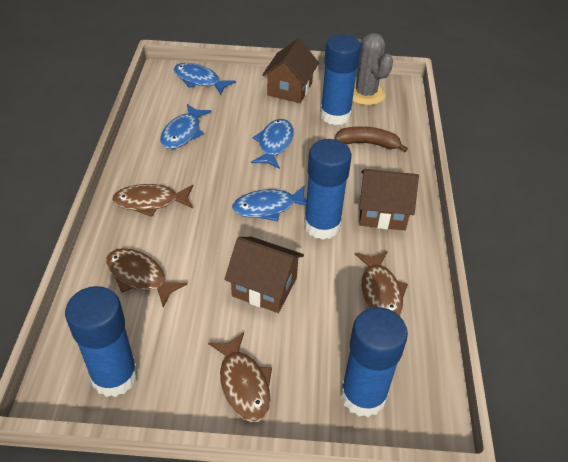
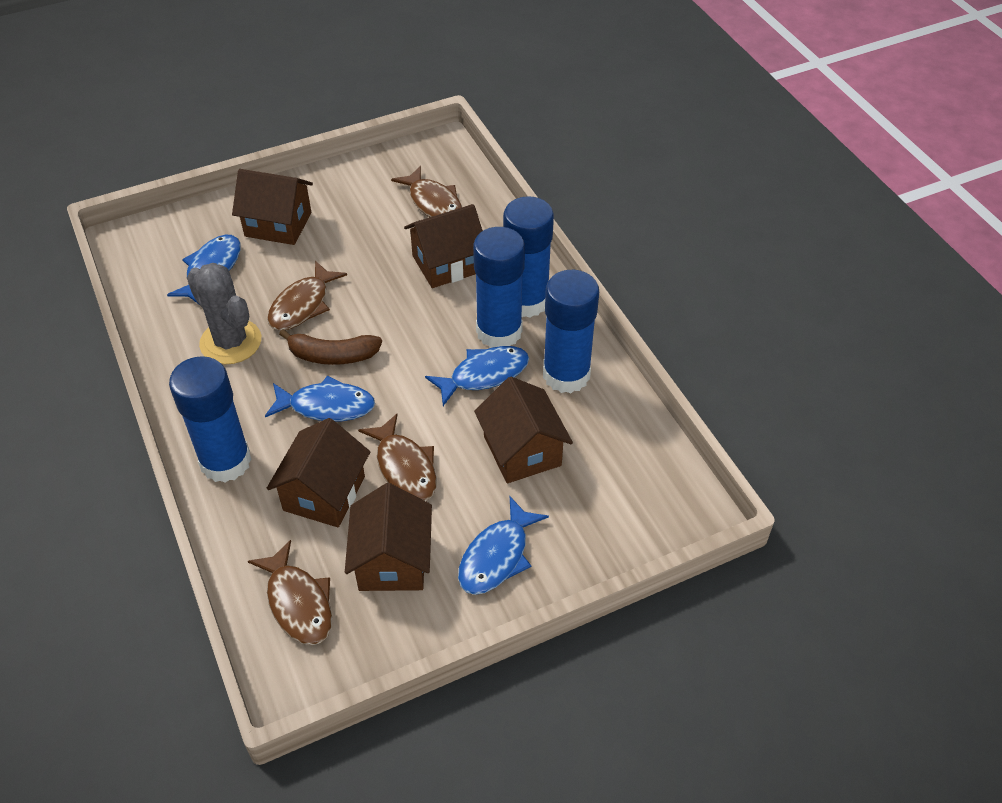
brown house: 3 -> 5

